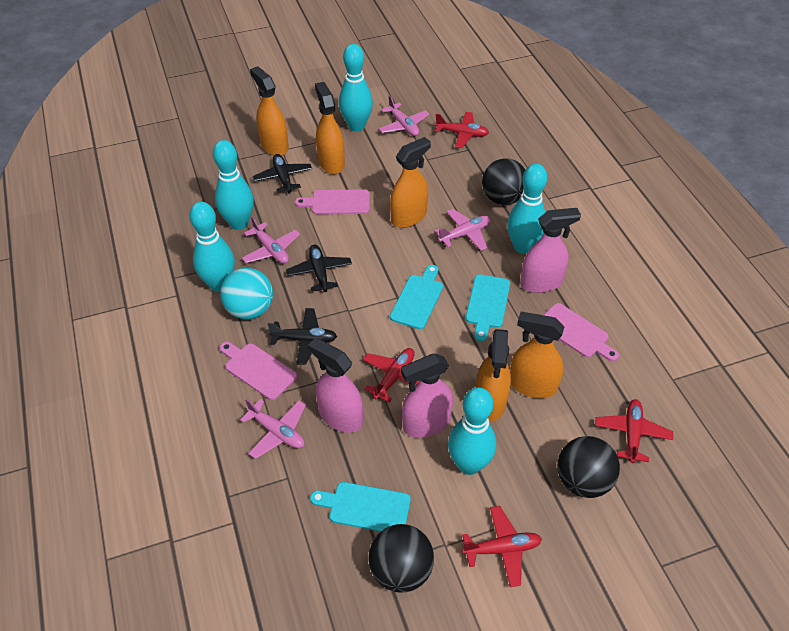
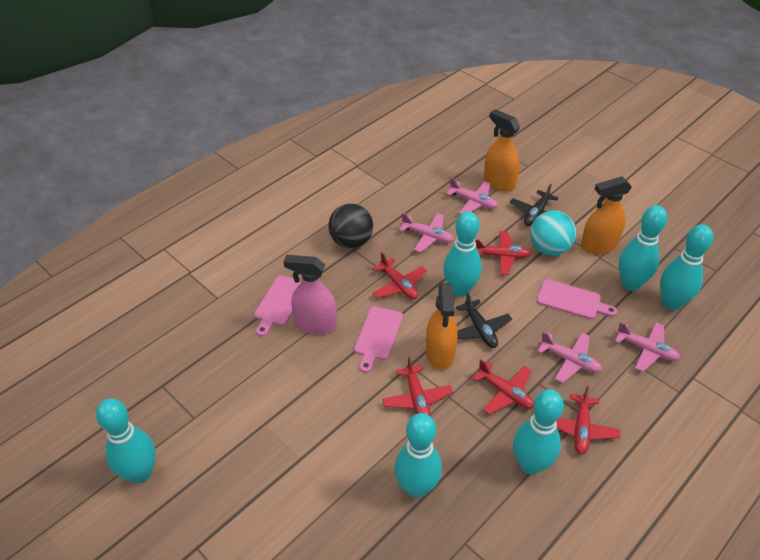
black ball: 3 -> 1
black plane: 3 -> 2
orange spray bottle: 5 -> 3
pink spray bottle: 3 -> 1
red plane: 4 -> 5
turquoise bowling pin: 5 -> 6
turquoise cutting board: 3 -> 0

